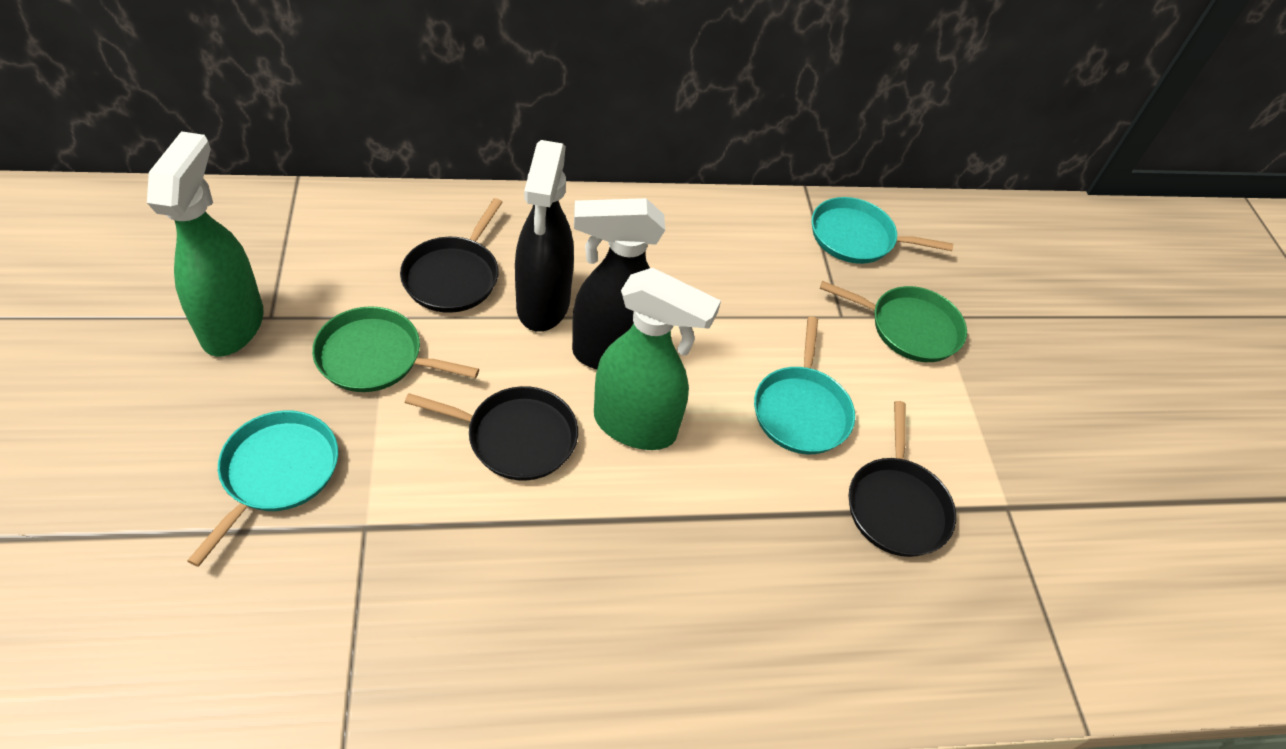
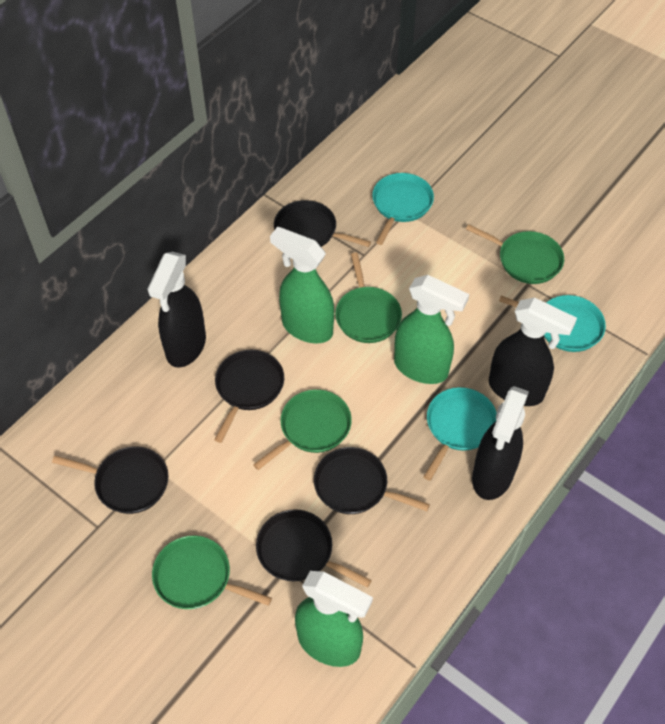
black pan: 3 -> 5
black spray bottle: 2 -> 3
green pan: 2 -> 4
green spray bottle: 2 -> 3

